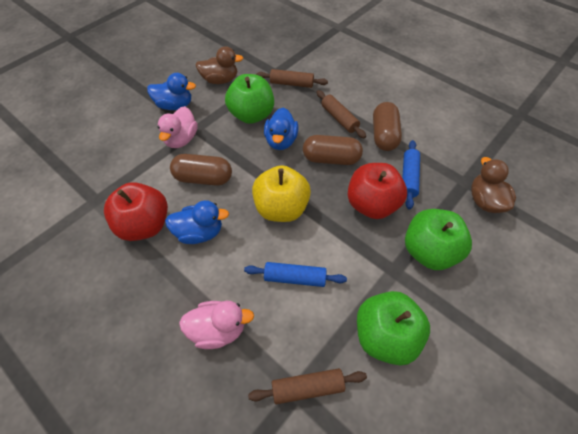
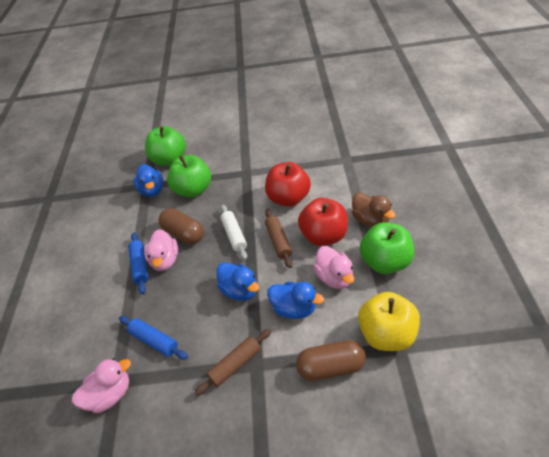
brown capsule: 3 -> 2
brown duck: 2 -> 1
brown rolling pin: 3 -> 2
pink duck: 2 -> 3
white rolling pin: 0 -> 1

